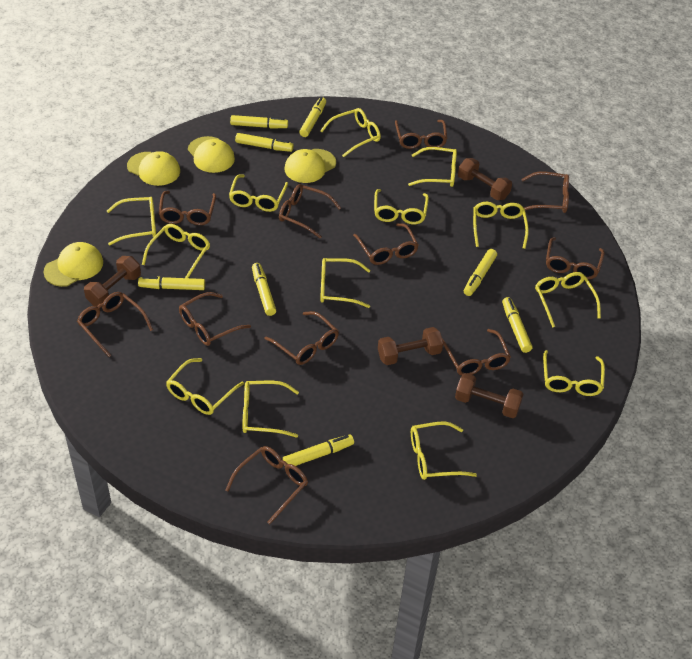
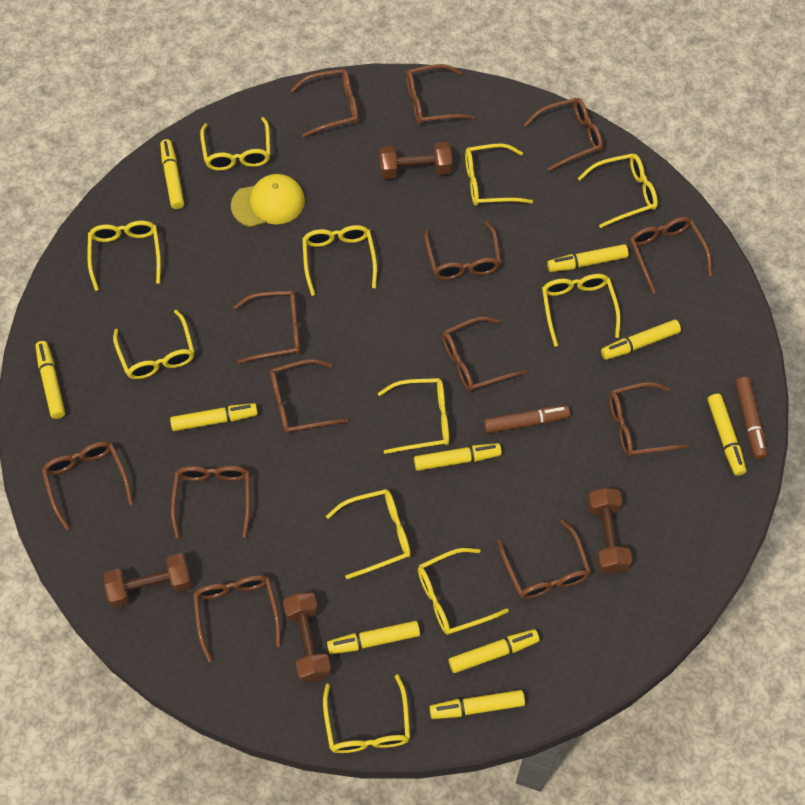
brown glasses: 11 -> 13
brown marker: 0 -> 2
yellow cap: 4 -> 1
yellow glasses: 13 -> 11
yellow marker: 8 -> 10

